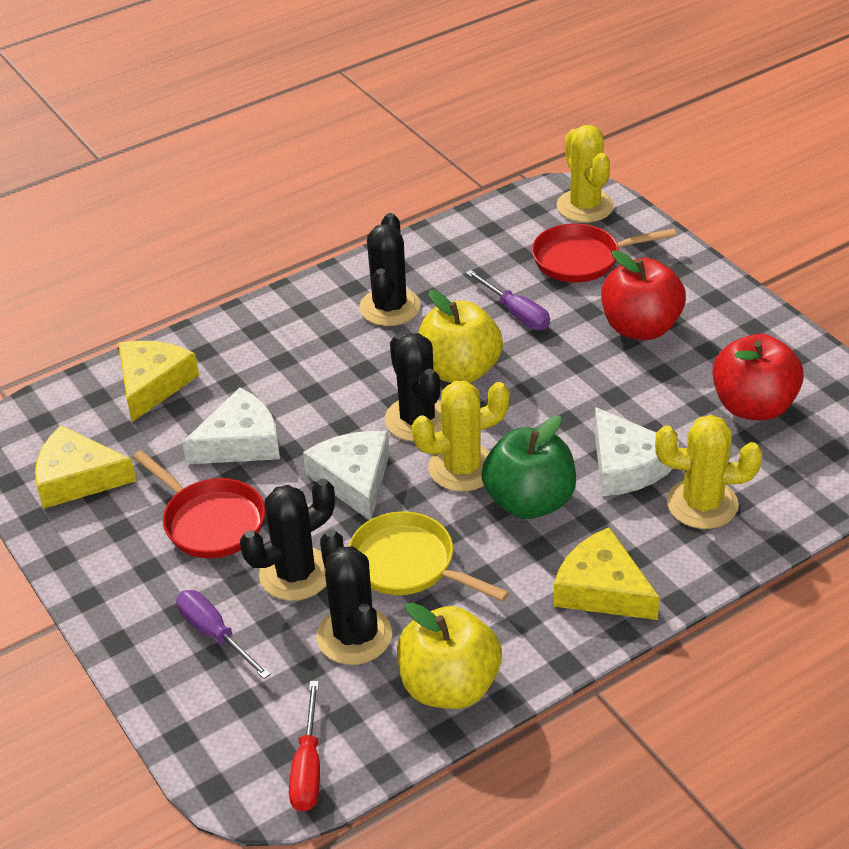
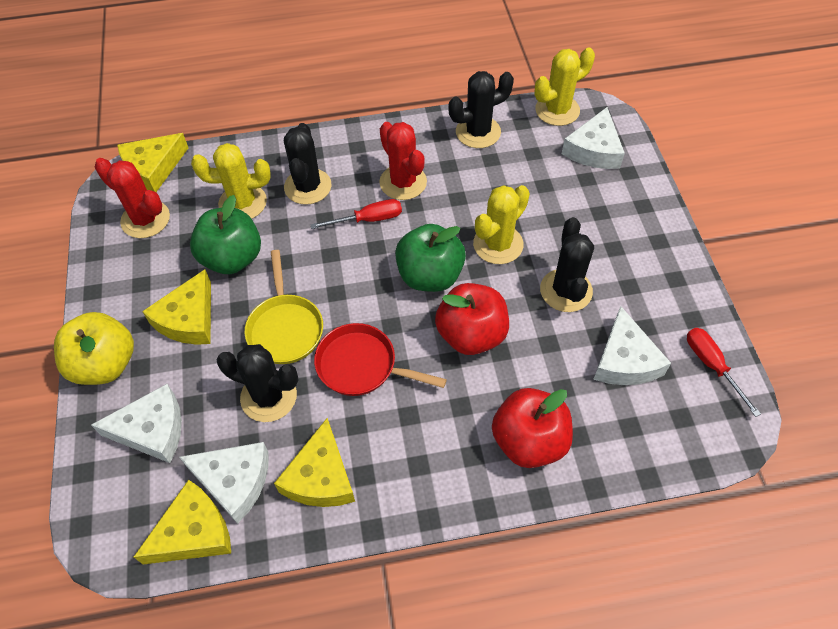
green apple: 1 -> 2
purple screwdriver: 2 -> 0
red cactus: 0 -> 2
red pan: 2 -> 1
red screwdriver: 1 -> 2
white cheese: 3 -> 4
yellow apple: 2 -> 1
yellow cheese: 3 -> 4

